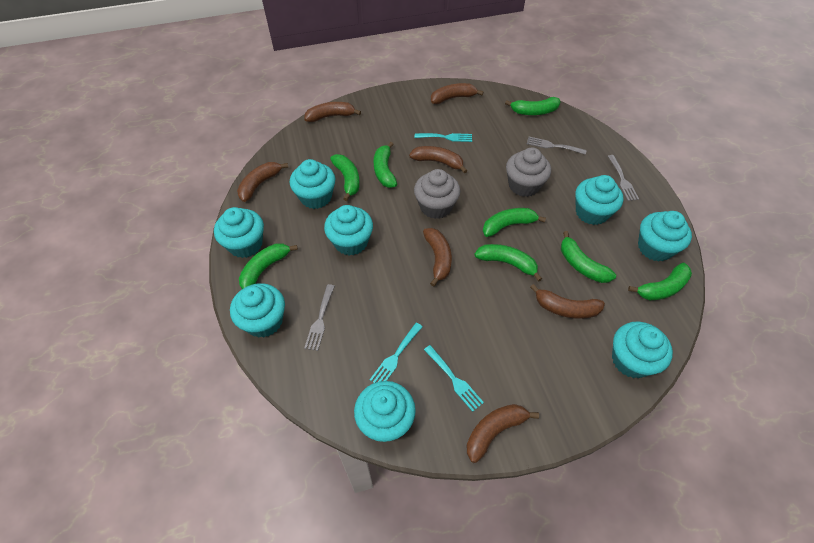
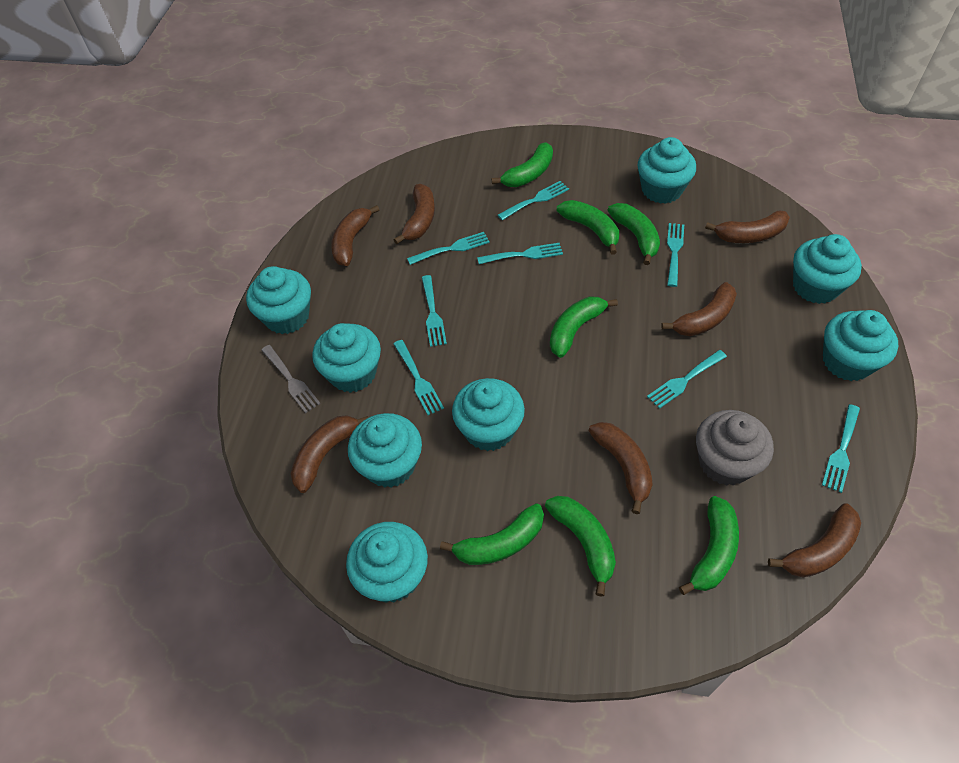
green banana: 8 -> 7
grey cupcake: 2 -> 1
grey fork: 3 -> 1
turquoise fork: 3 -> 8

